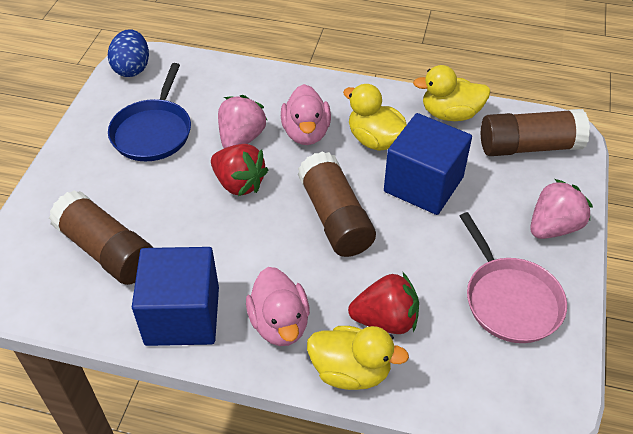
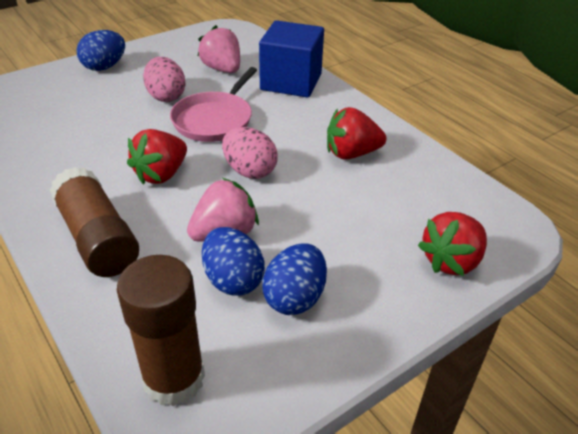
blue cube: 2 -> 1
blue egg: 1 -> 3
blue pan: 1 -> 0
brown glue stick: 3 -> 2
pink duck: 2 -> 0
pink egg: 0 -> 2
red strawberry: 2 -> 3
yellow duck: 3 -> 0

